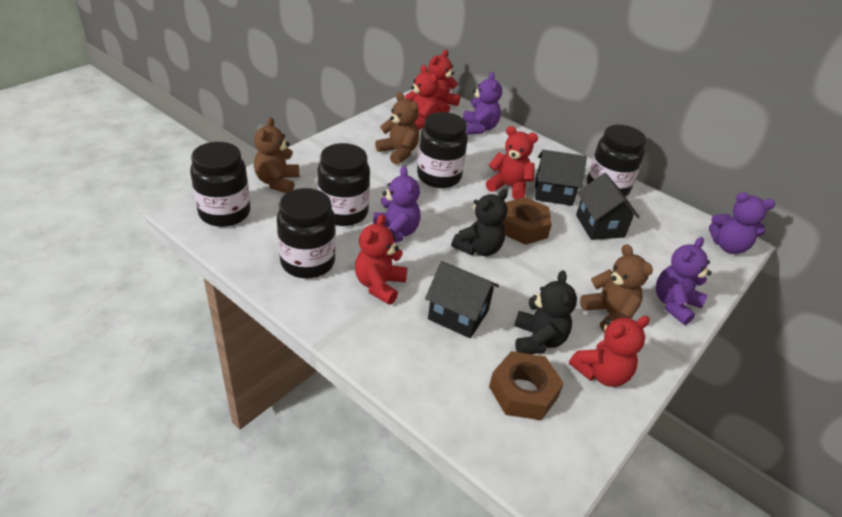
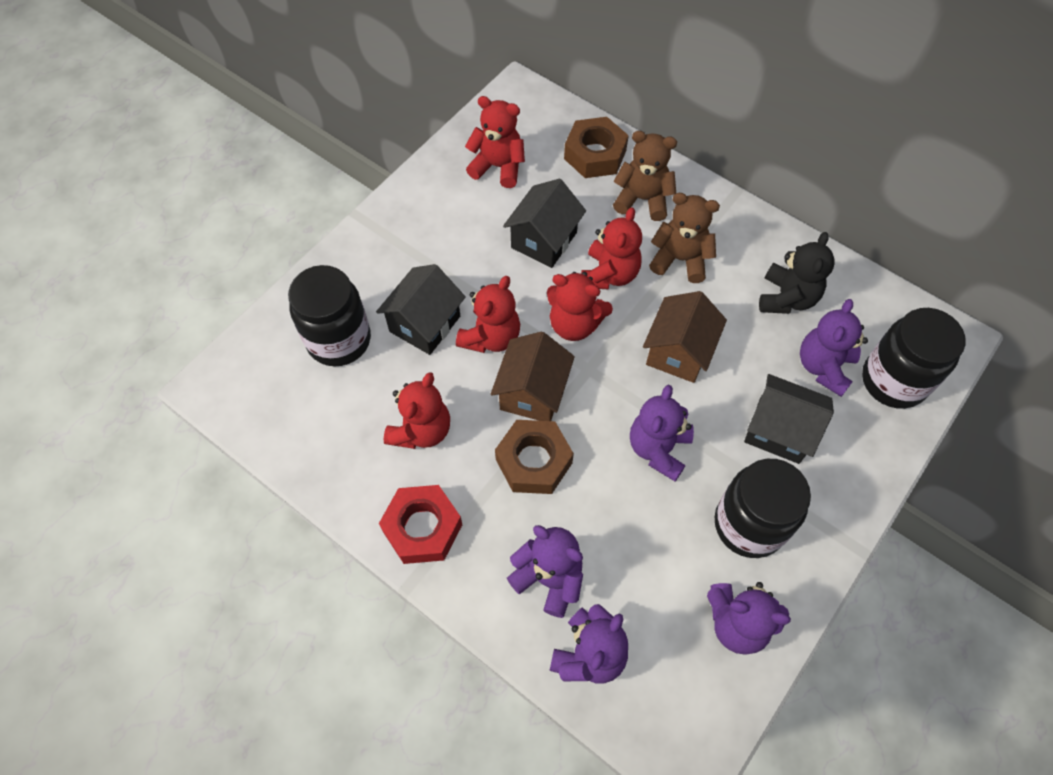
black jar: 5 -> 3
black teddy bear: 2 -> 1
brown house: 0 -> 2
brown teddy bear: 3 -> 2
purple teddy bear: 4 -> 5
red nut: 0 -> 1

